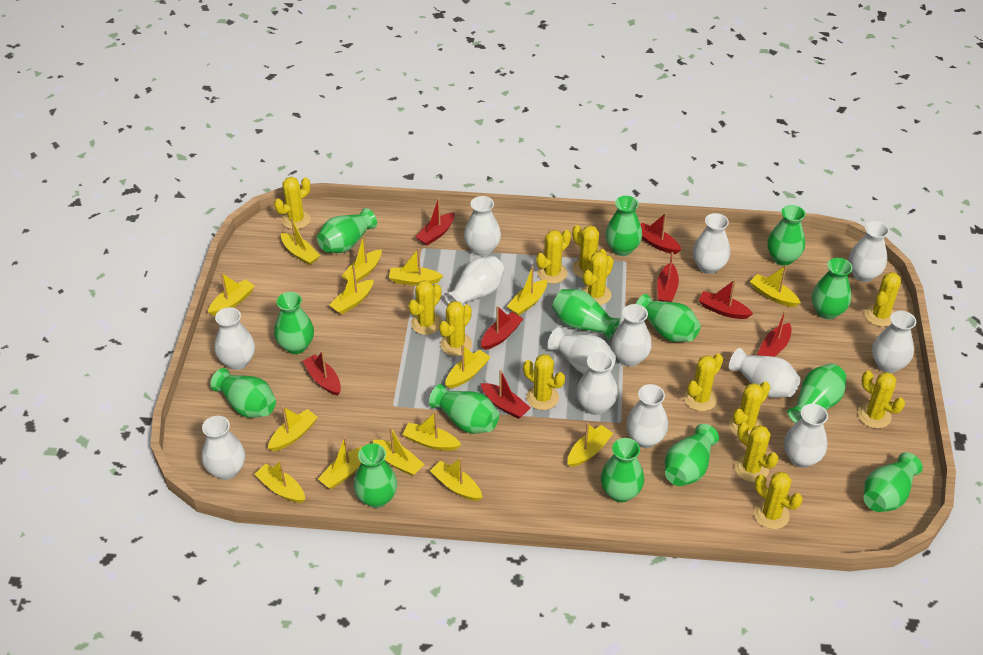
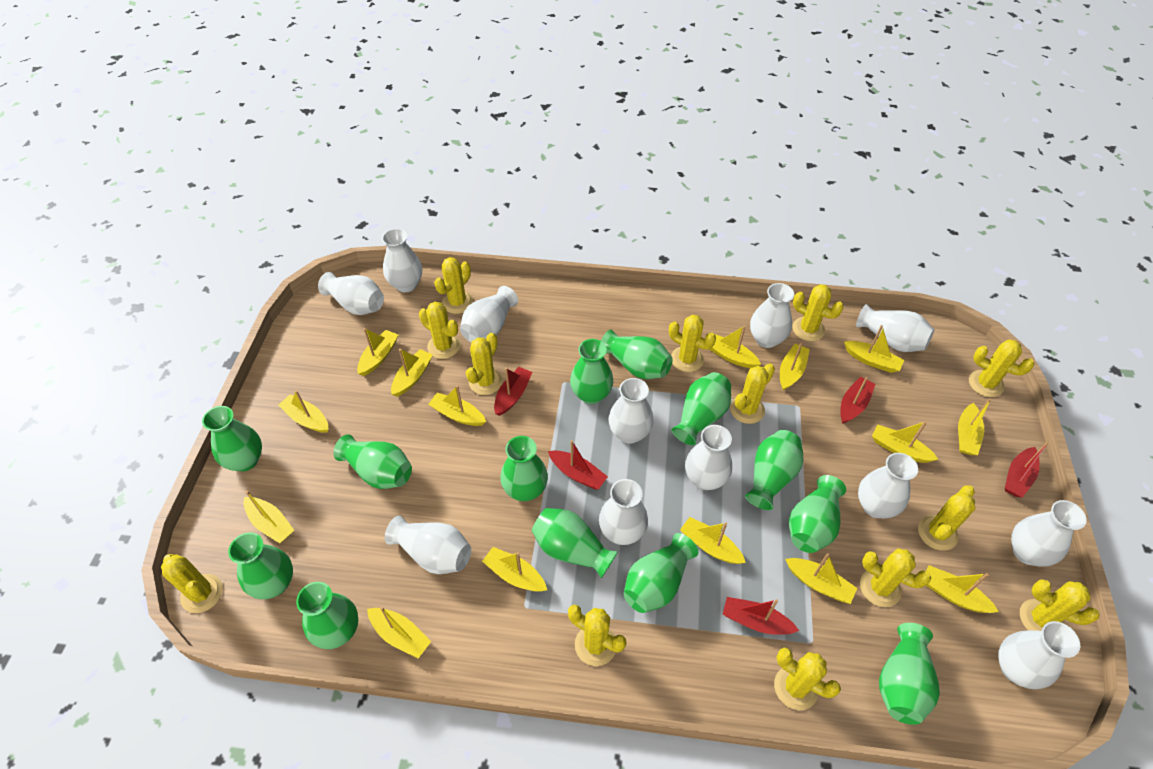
green vase: 14 -> 13
red boat: 8 -> 5
white vase: 13 -> 12

